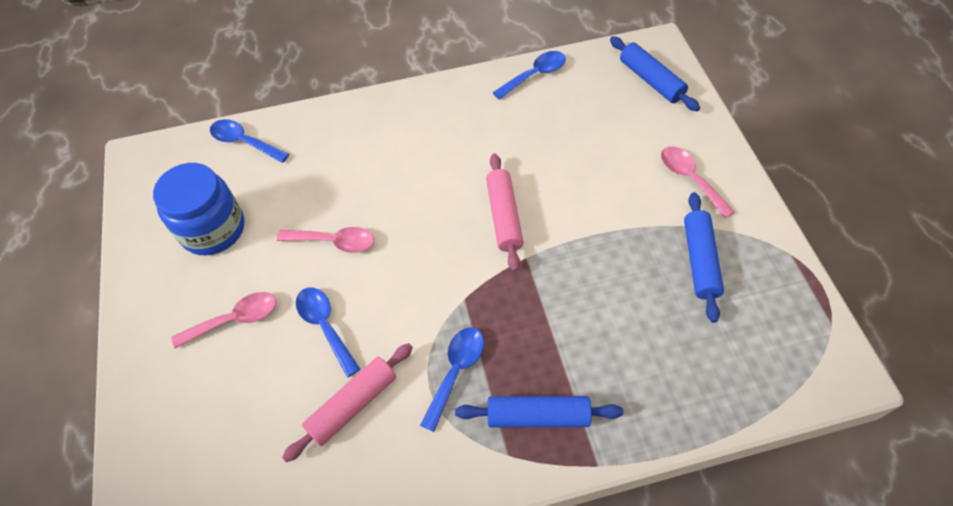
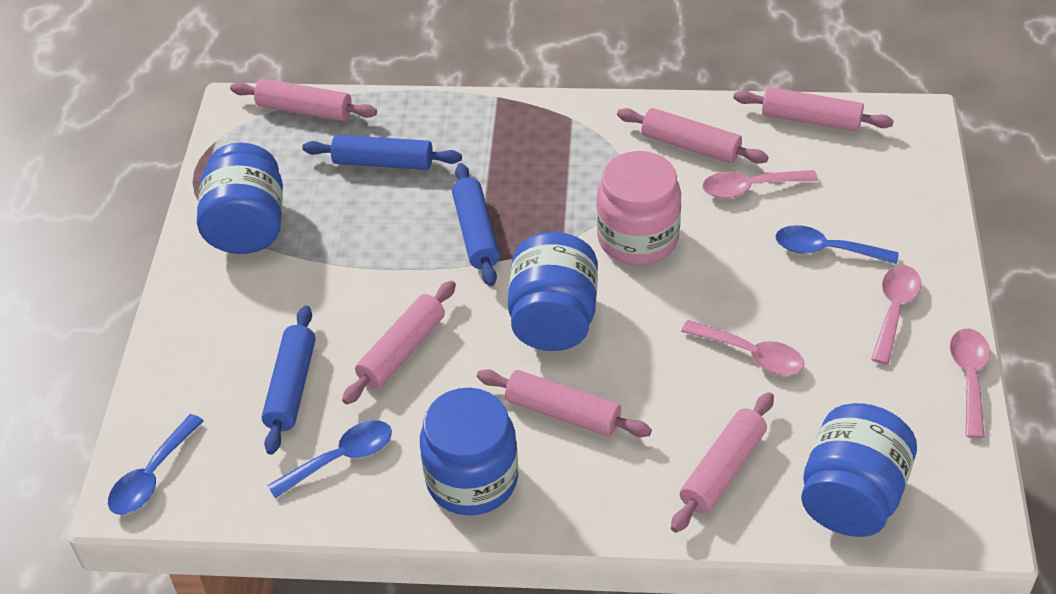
blue jar: 1 -> 4
blue spoon: 4 -> 3
pink jar: 0 -> 1
pink rolling pin: 2 -> 6
pink spoon: 3 -> 4

